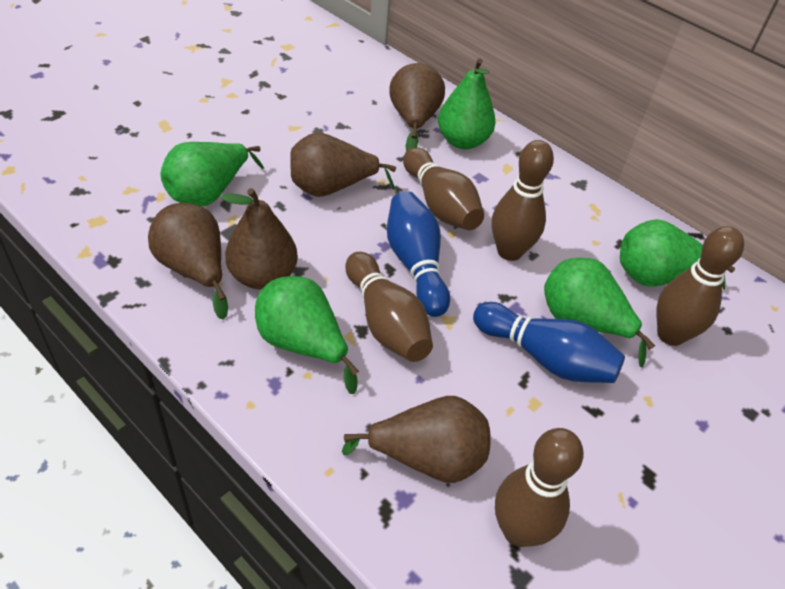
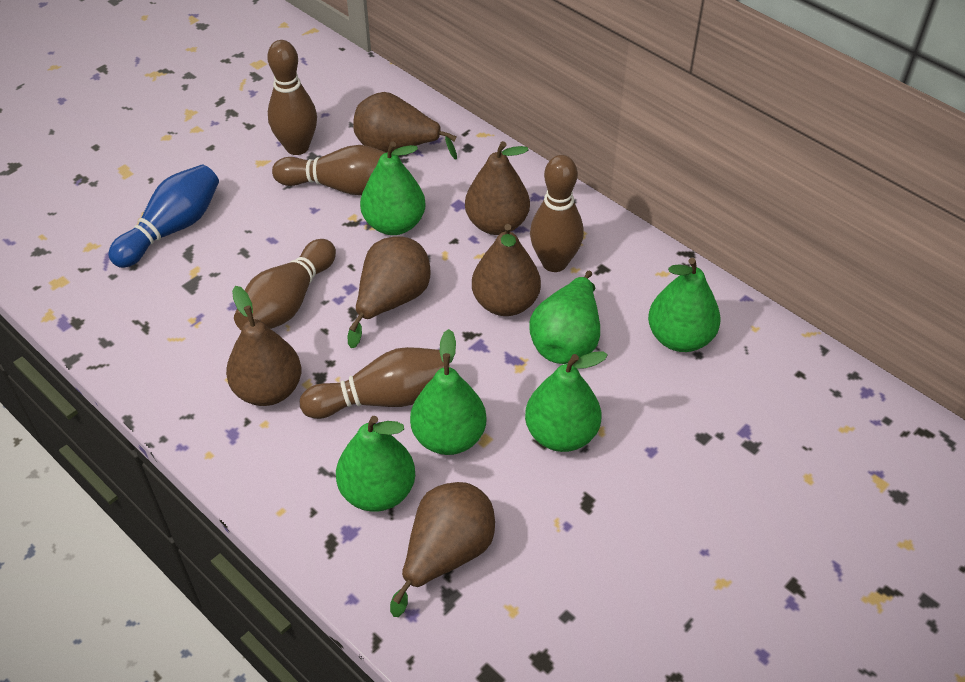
blue bowling pin: 2 -> 1
brown pear: 5 -> 6
green pear: 5 -> 6

